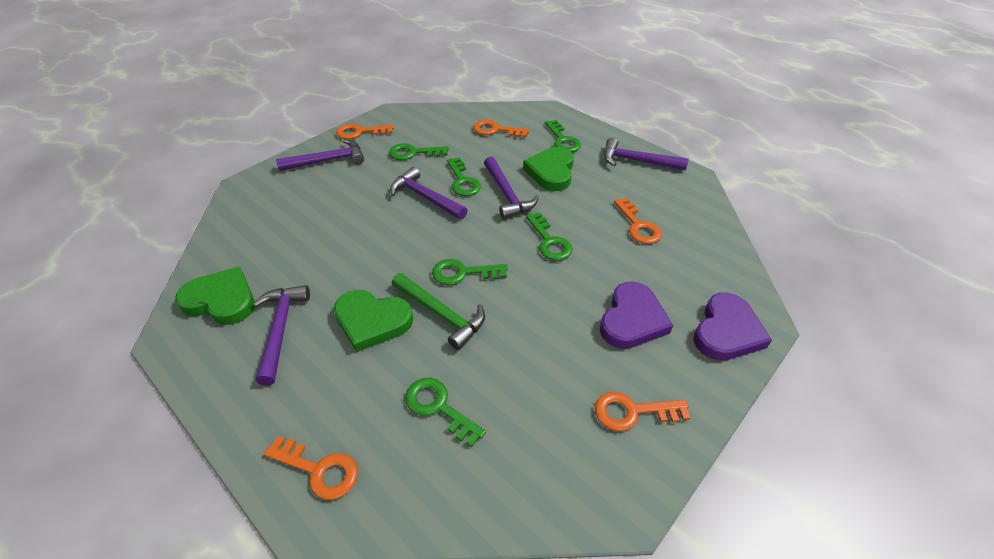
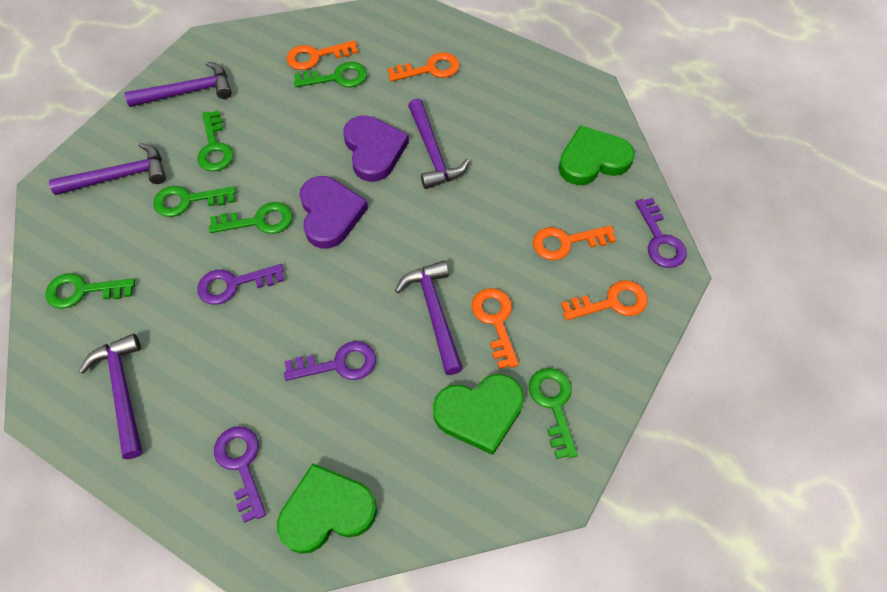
green hammer: 1 -> 0
purple key: 0 -> 4

